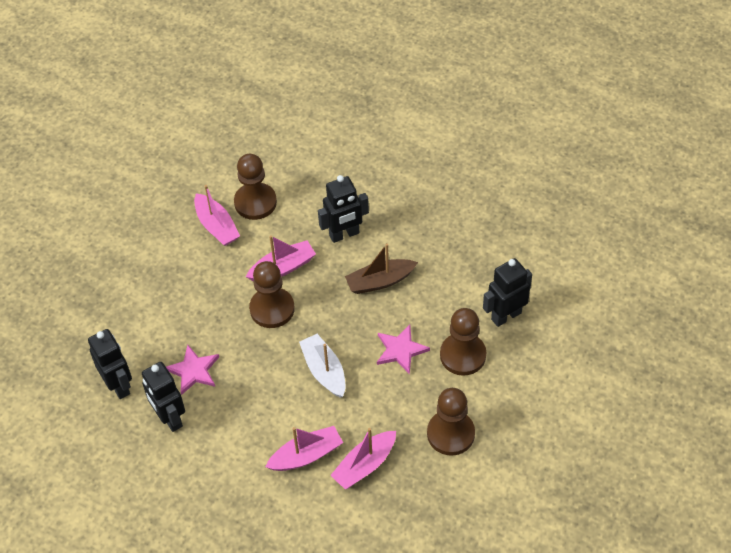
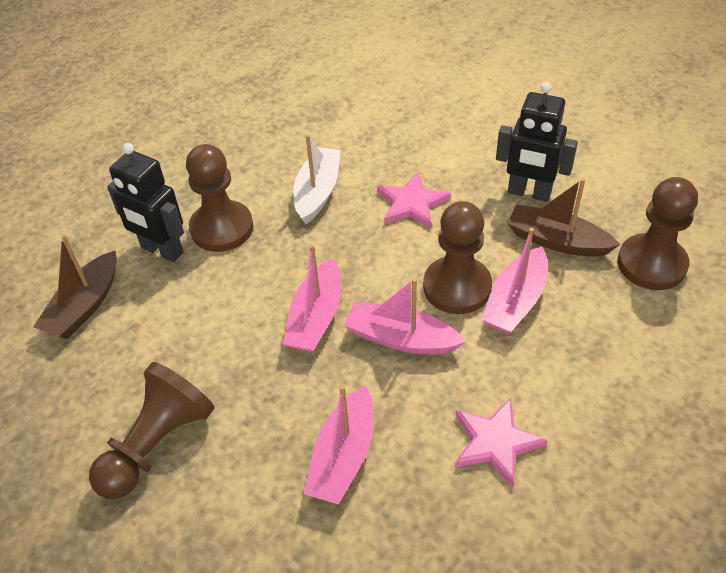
black robot: 4 -> 2
brown boat: 1 -> 2

